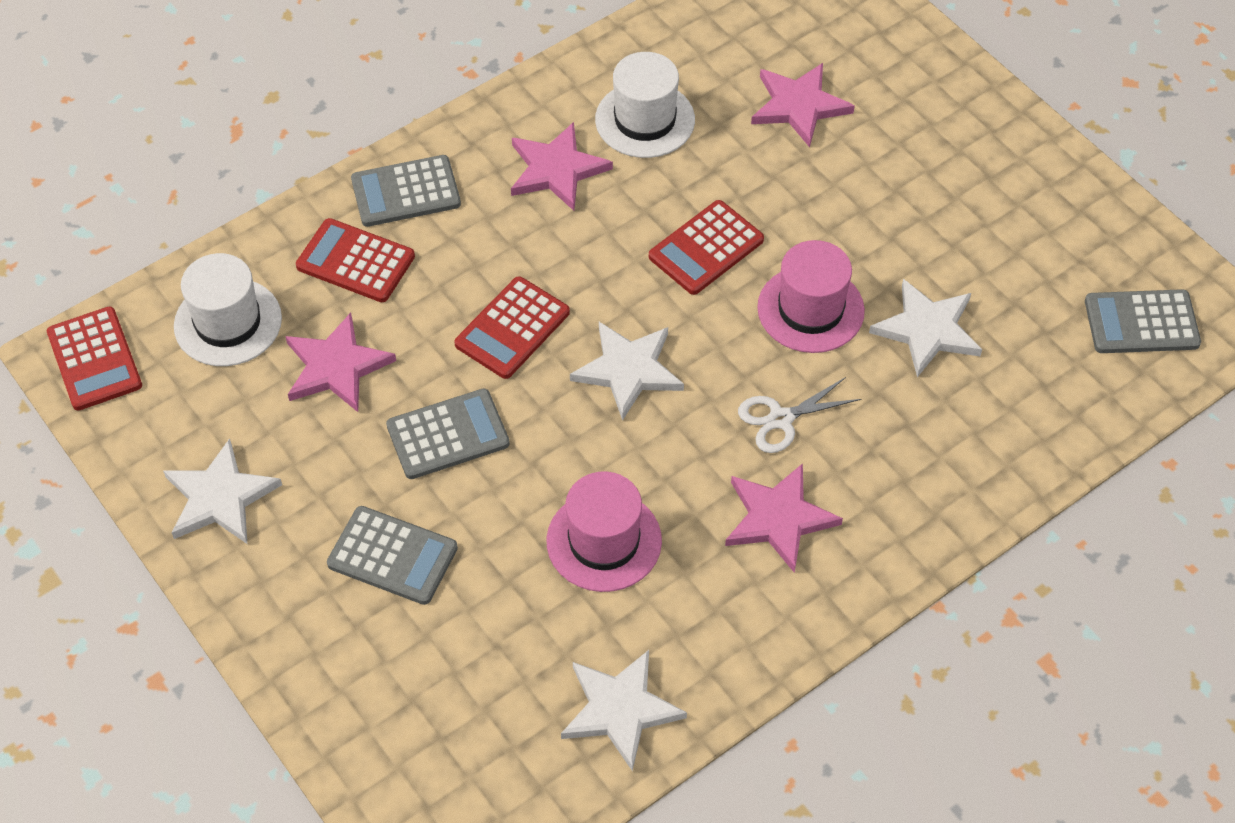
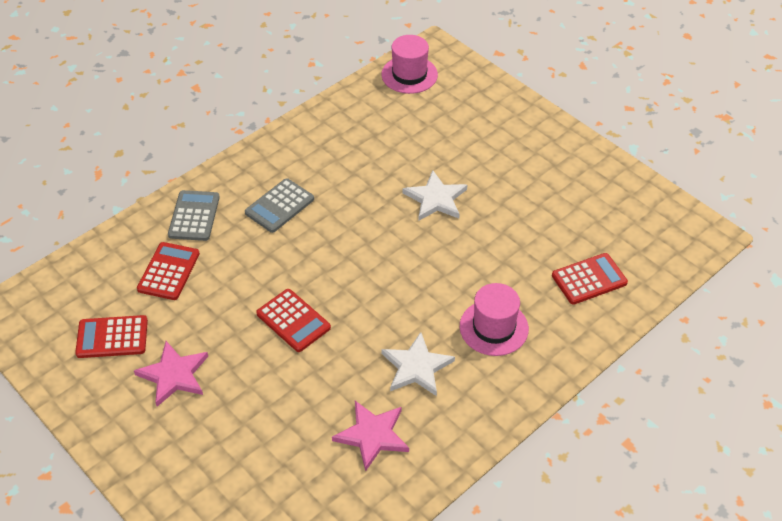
grey calculator: 4 -> 2
pink star: 4 -> 2
white hat: 2 -> 0
white scissors: 1 -> 0
white star: 4 -> 2

